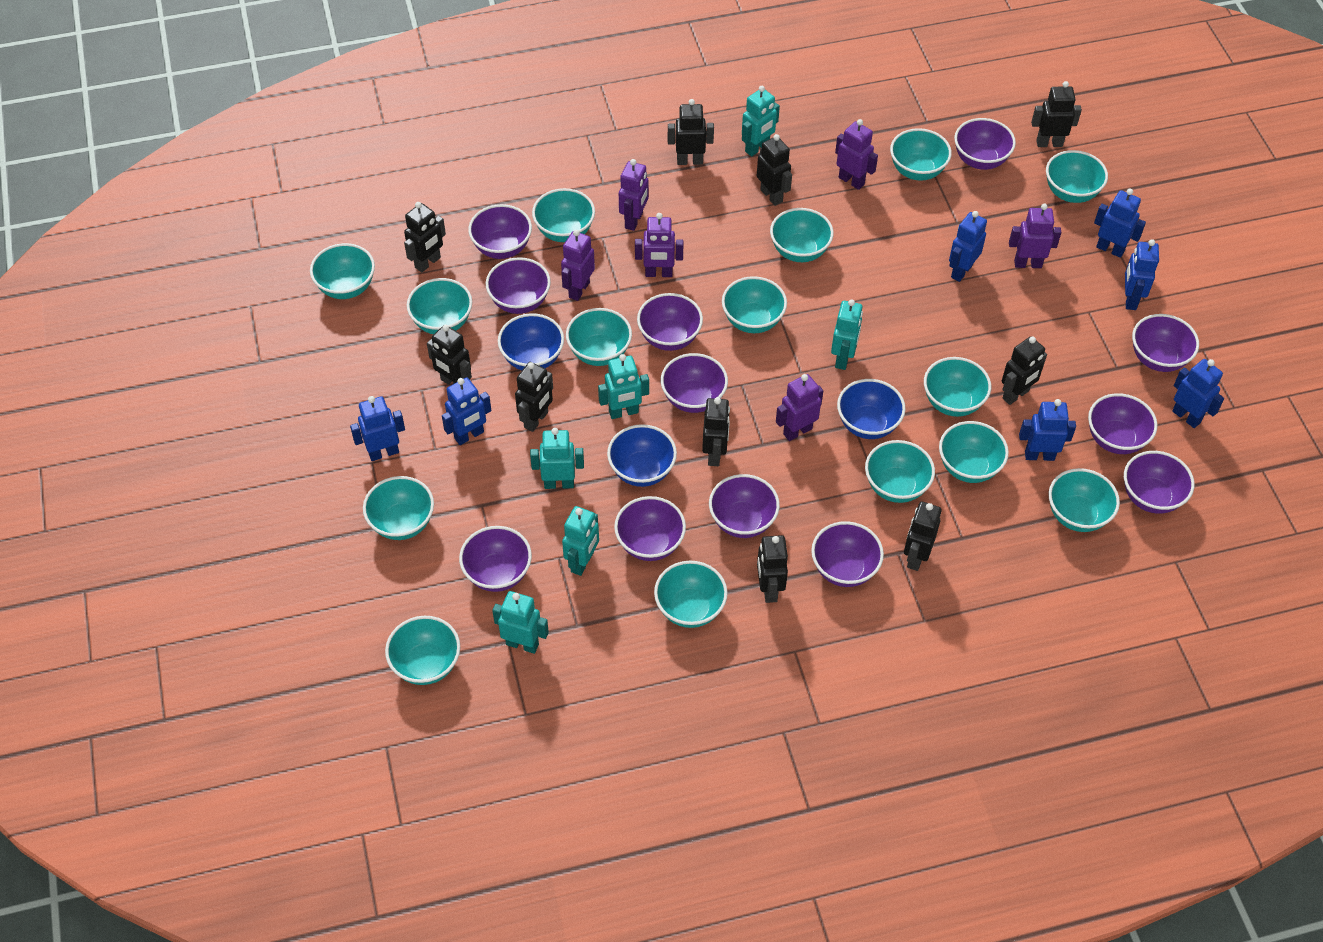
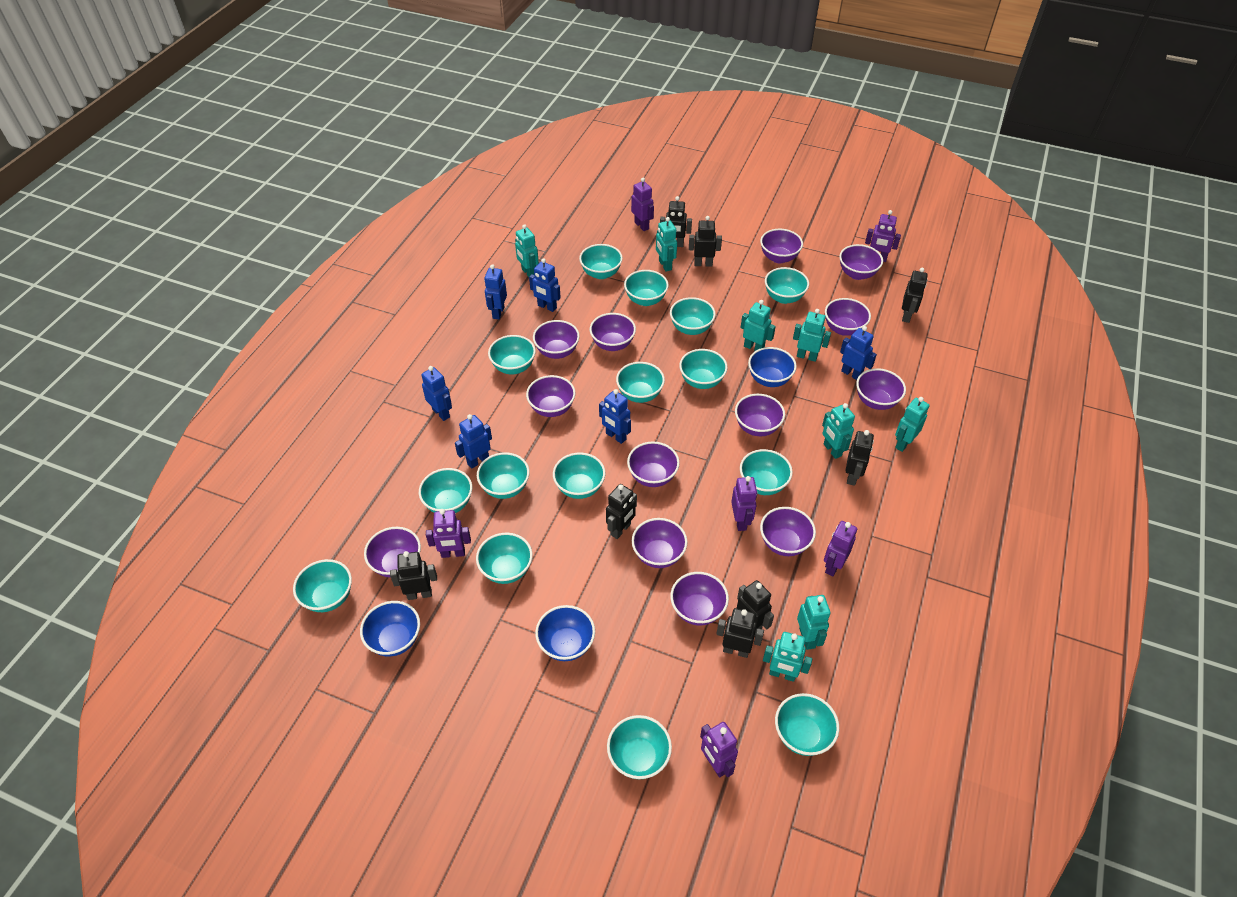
black robot: 10 -> 8
blue robot: 7 -> 6
purple bowl: 12 -> 13
turquoise robot: 6 -> 8

